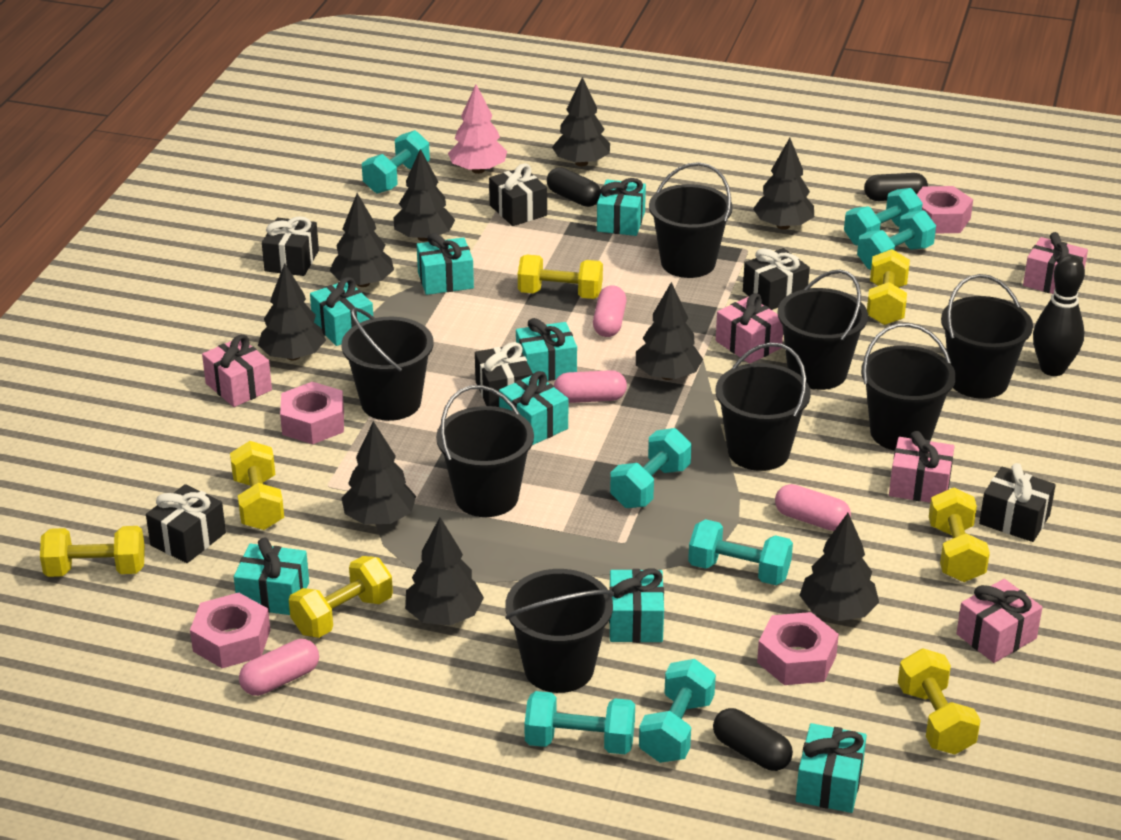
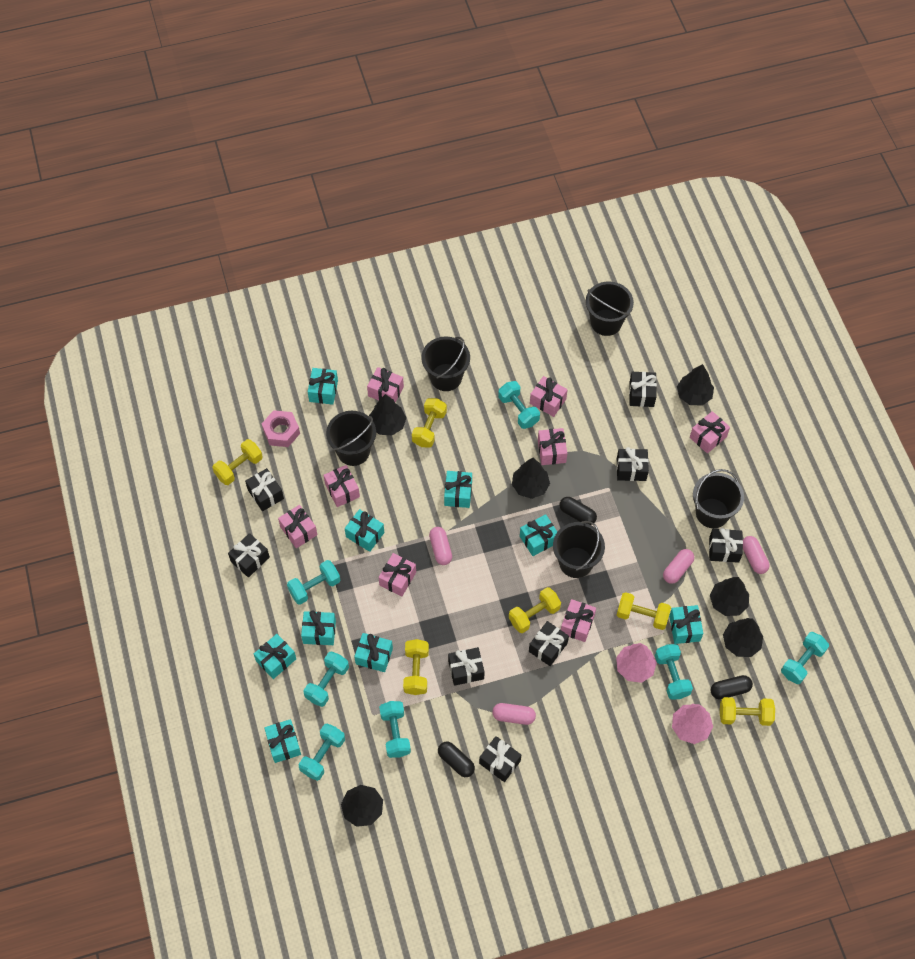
black bowling pin: 1 -> 0
black bucket: 8 -> 5
black gift: 6 -> 8
black tree: 9 -> 6
pink gift: 5 -> 8
pink nut: 4 -> 1
pink tree: 1 -> 2
turquoise gift: 8 -> 9
yellow dumbbell: 7 -> 6

